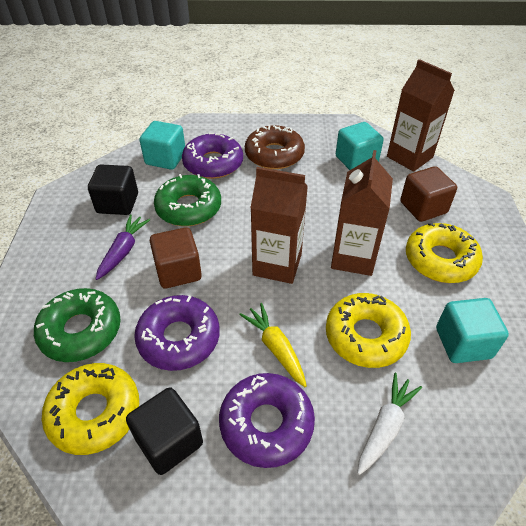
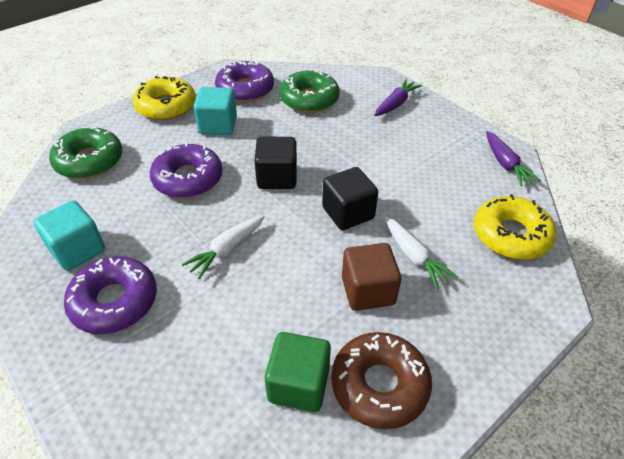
brown carton: 3 -> 0
brown cube: 2 -> 1
green cube: 0 -> 1
purple carrot: 1 -> 2
turquoise cube: 3 -> 2
white carrot: 1 -> 2
yellow carrot: 1 -> 0
yellow donut: 3 -> 2

